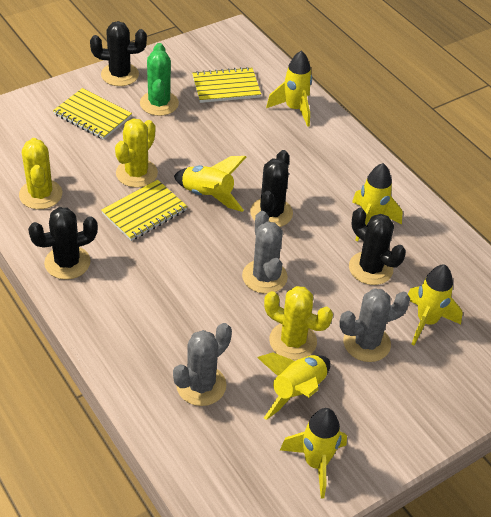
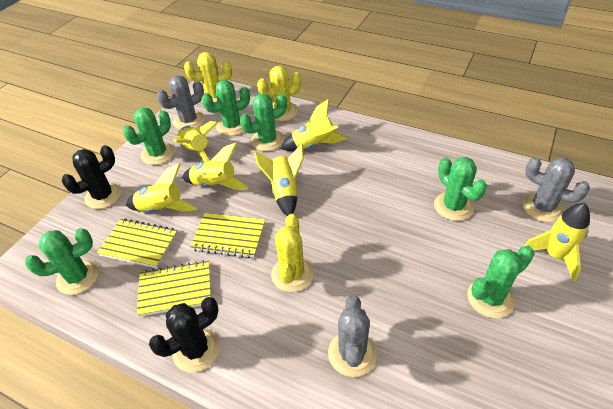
black cactus: 4 -> 2
green cactus: 1 -> 6

